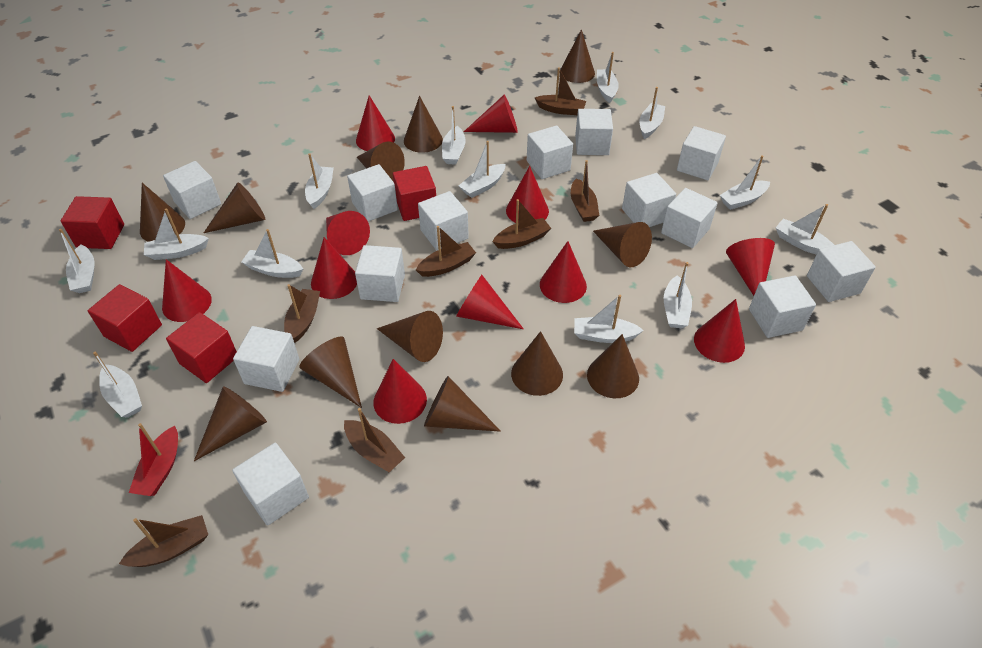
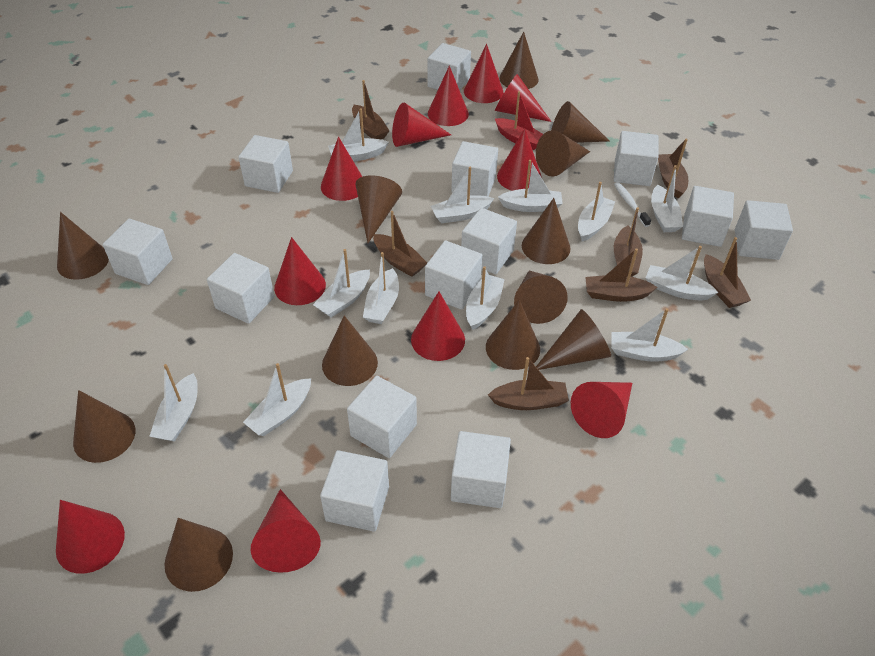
red cube: 4 -> 0
white boat: 13 -> 12
white toothbrush: 0 -> 1

